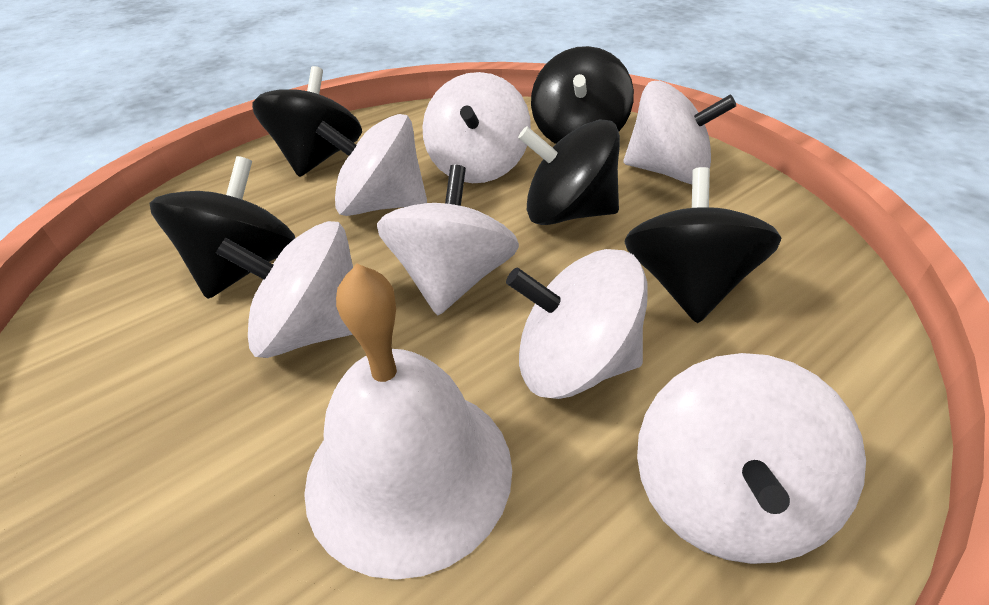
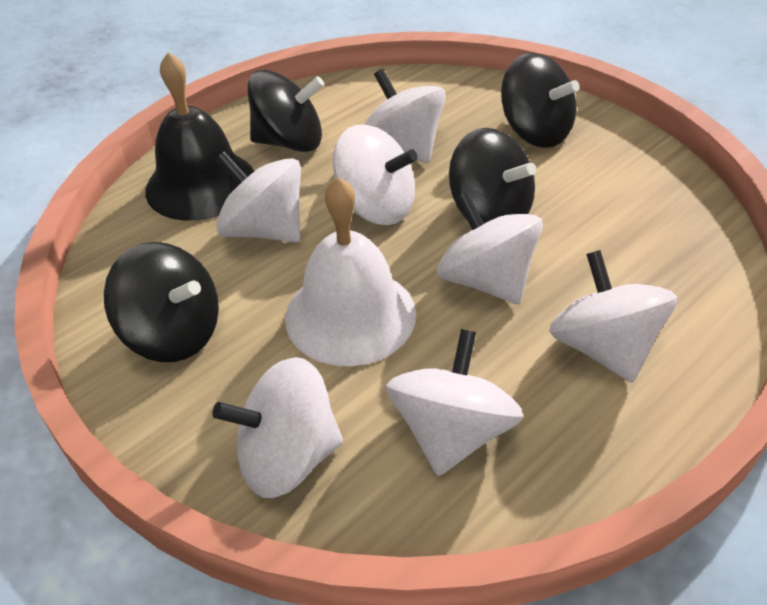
black bell: 0 -> 1
black spinning top: 5 -> 4

